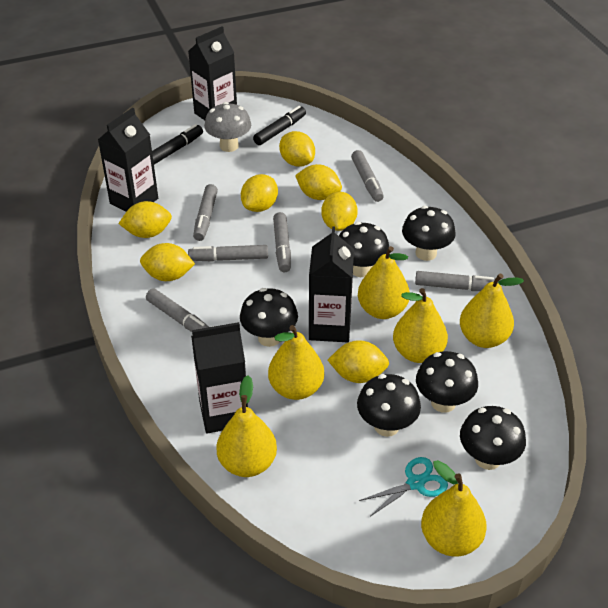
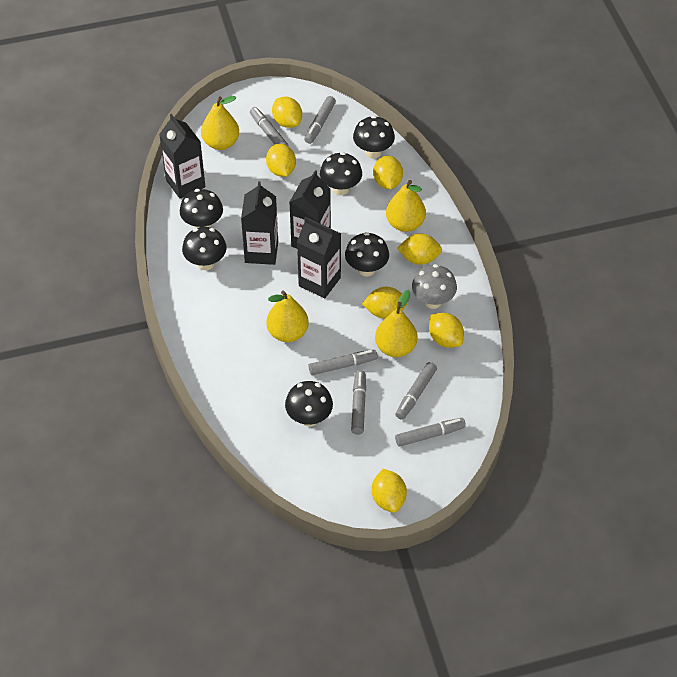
black marker: 2 -> 0
turquoise scissors: 1 -> 0
yellow pear: 6 -> 4

